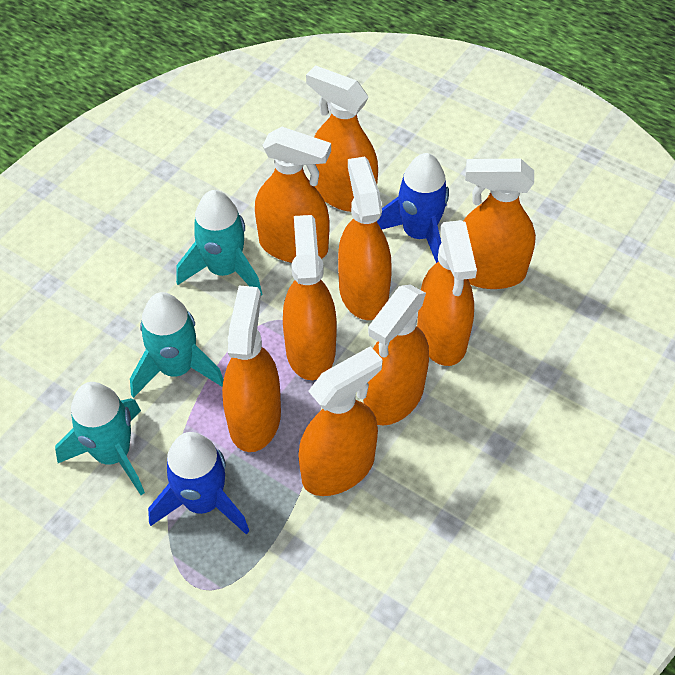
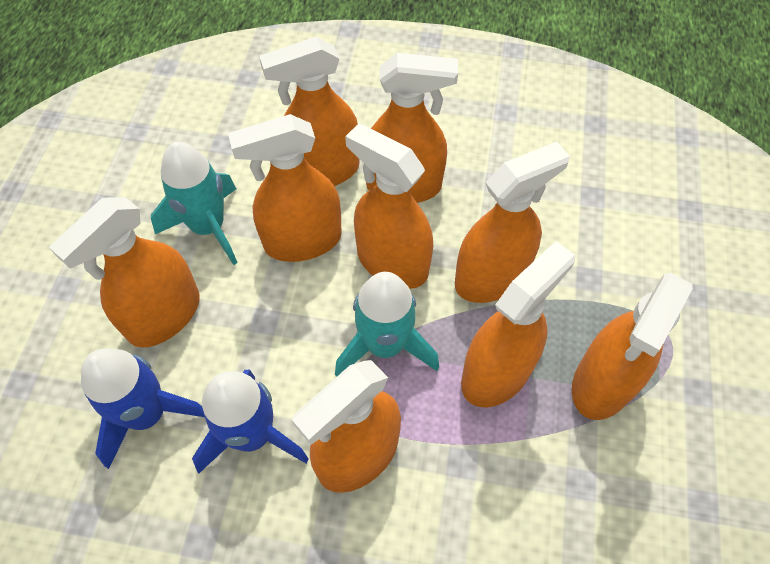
turquoise rocket: 3 -> 2

